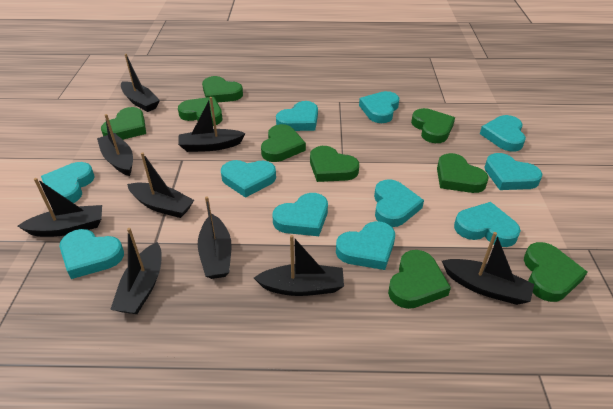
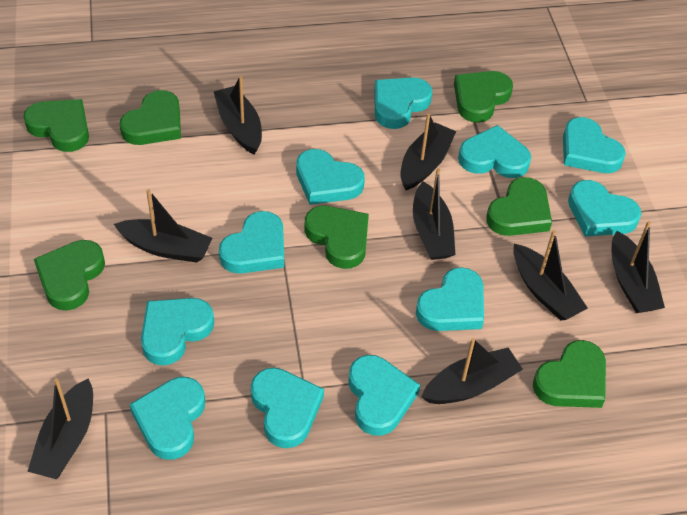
black boat: 9 -> 8
green heart: 9 -> 7

